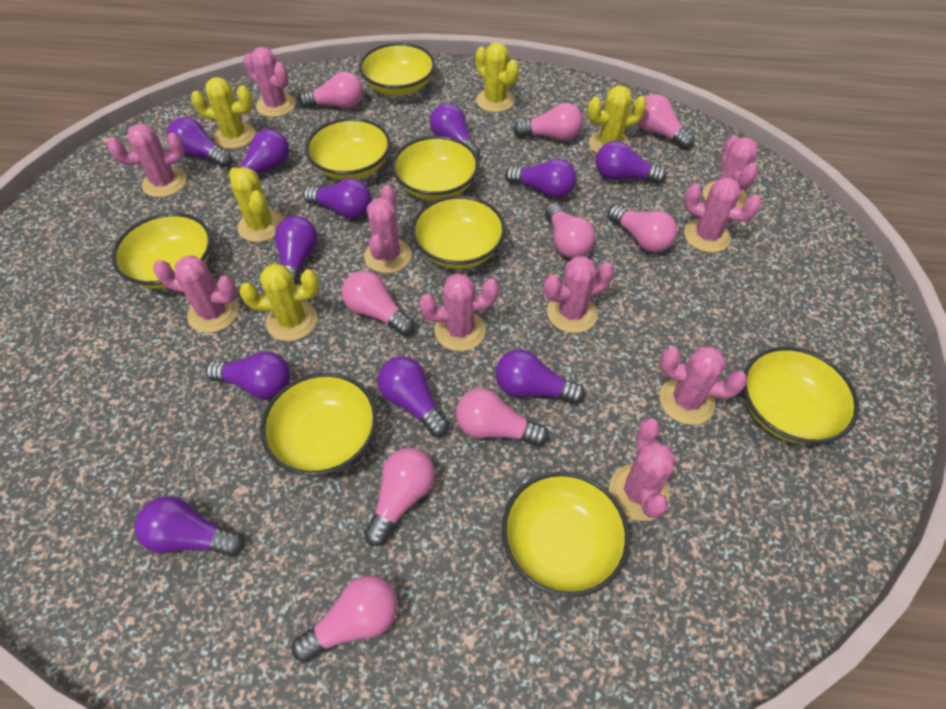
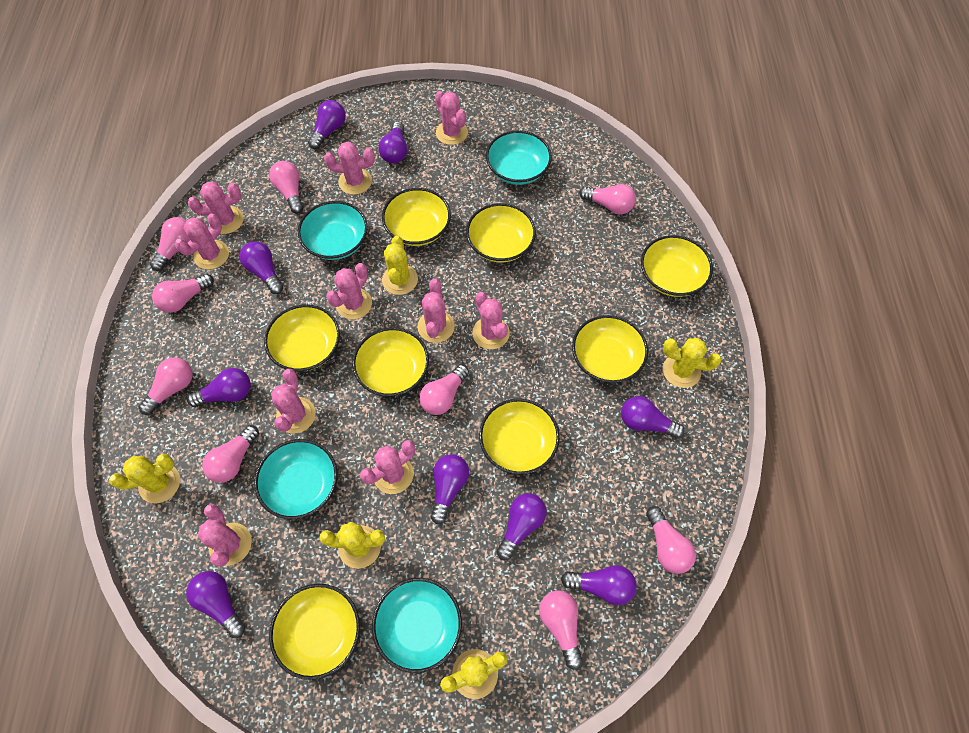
purple light bulb: 11 -> 9
turquoise bowl: 0 -> 4

